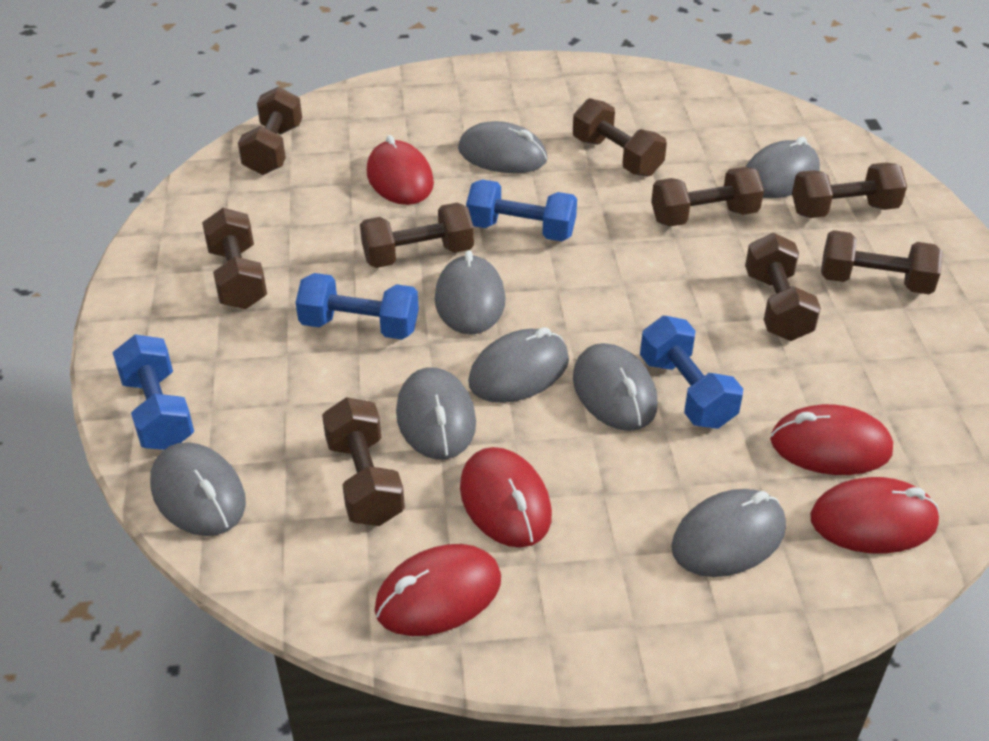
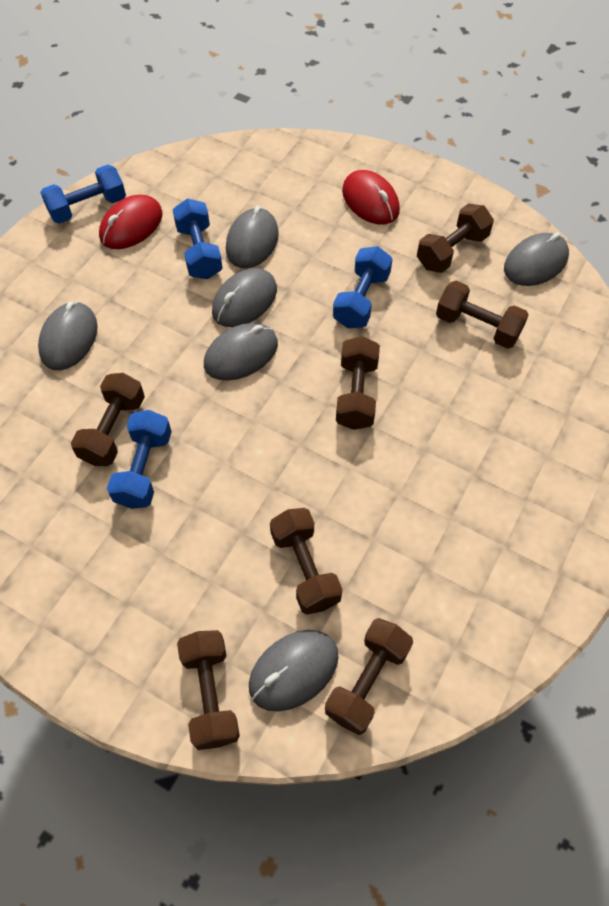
brown dumbbell: 9 -> 7
grey mouse: 8 -> 6
red mouse: 5 -> 2

